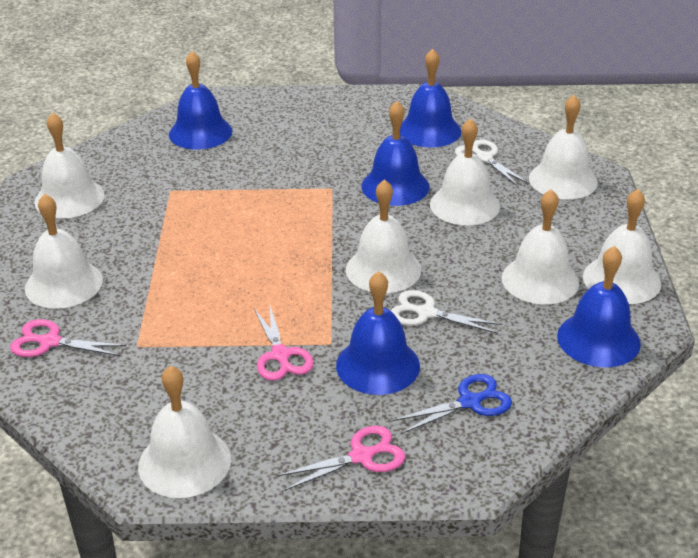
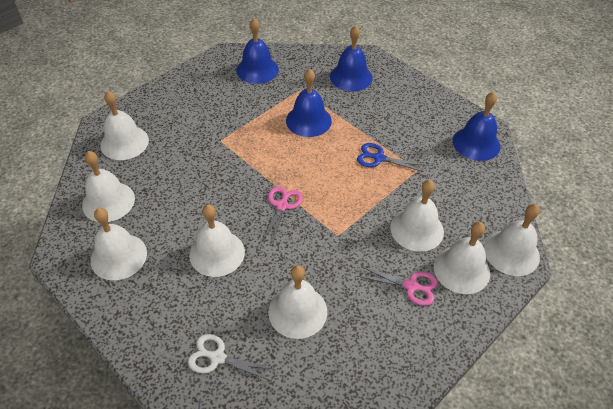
blue bell: 5 -> 4
pink scissors: 3 -> 2
white scissors: 2 -> 1

